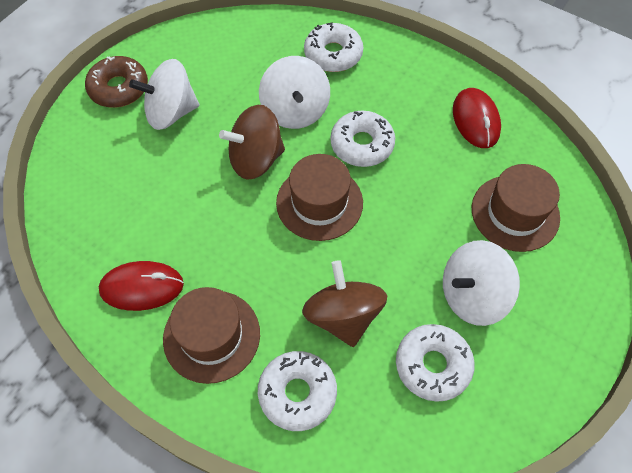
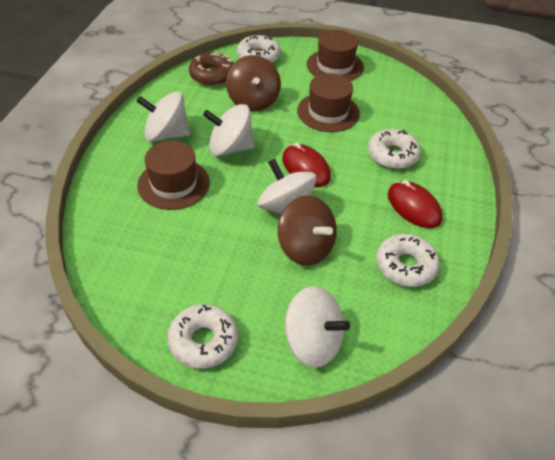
white spinning top: 3 -> 4

